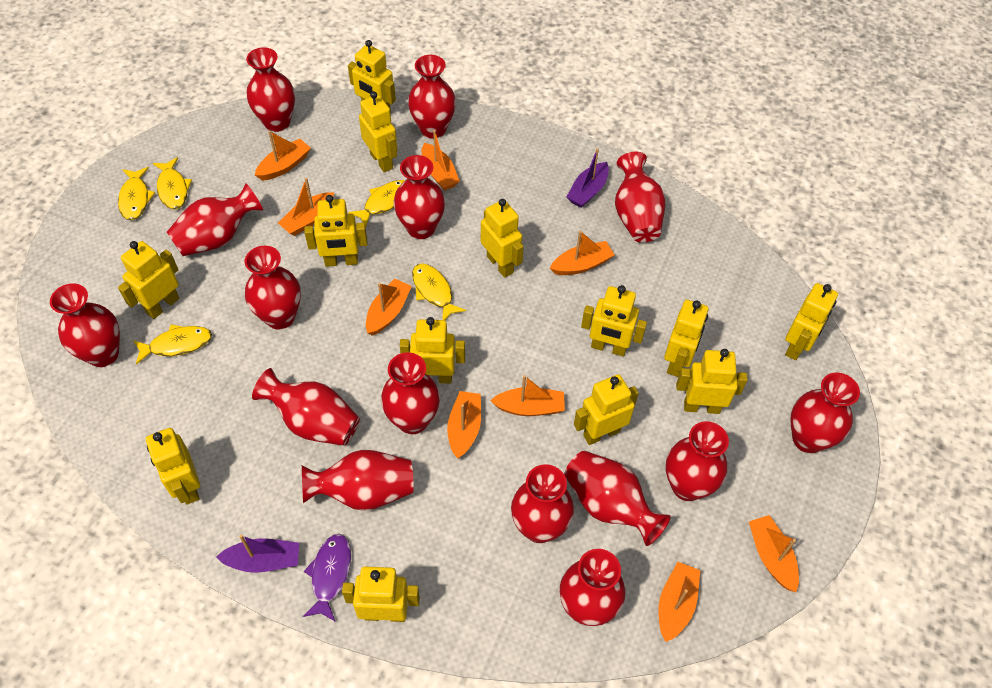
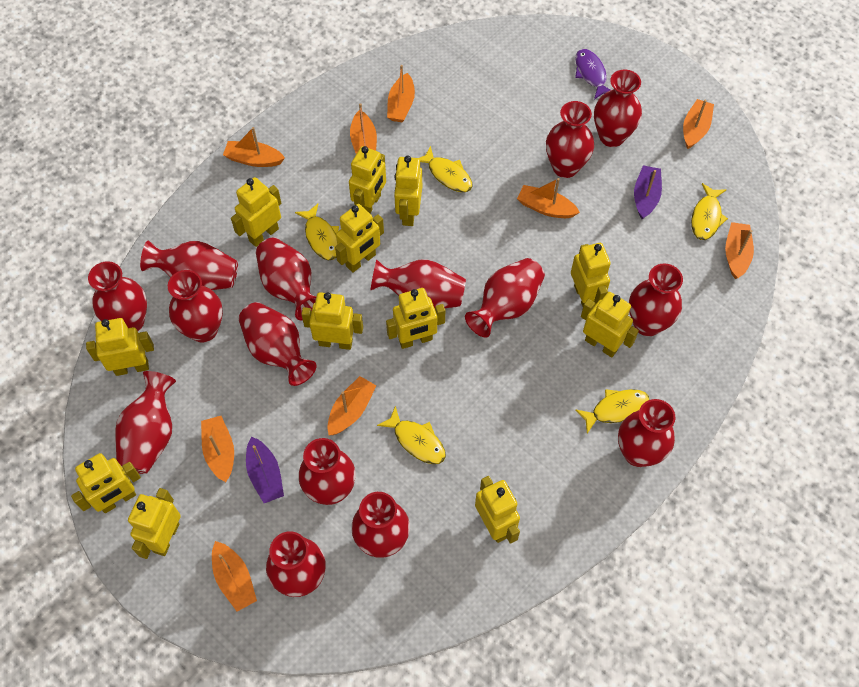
yellow robot: 13 -> 12

